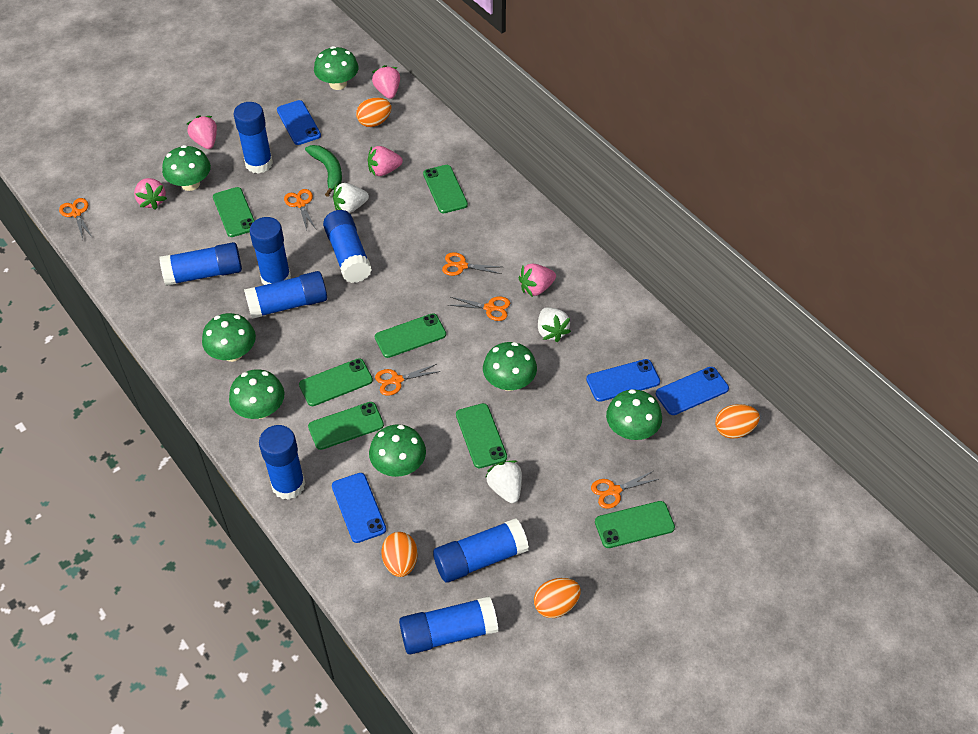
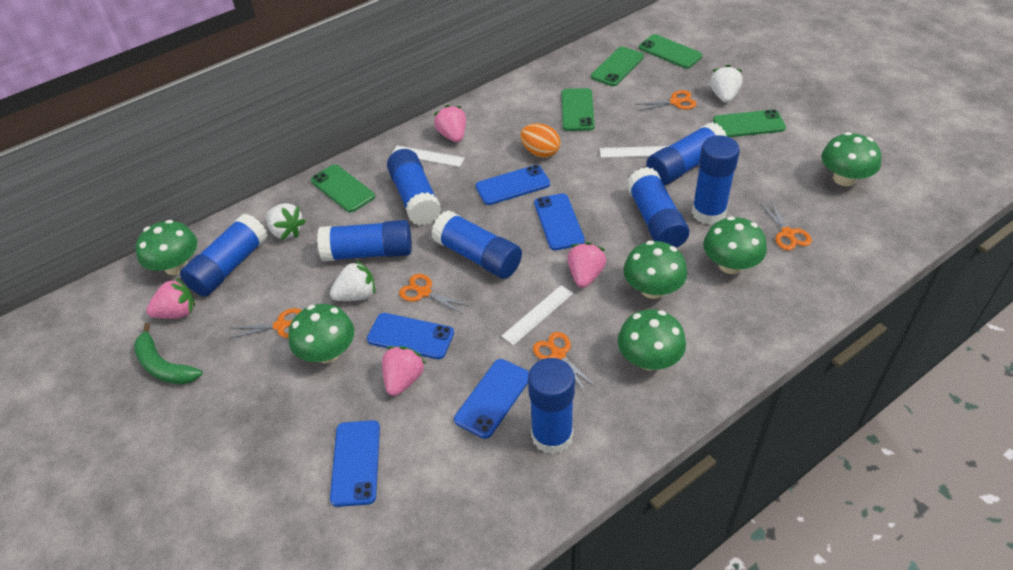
blue phone: 4 -> 5
green mushroom: 7 -> 6
green phone: 7 -> 5
orange egg: 4 -> 1
orange scissors: 6 -> 5
pink strawberry: 5 -> 4
white ruler: 0 -> 3

